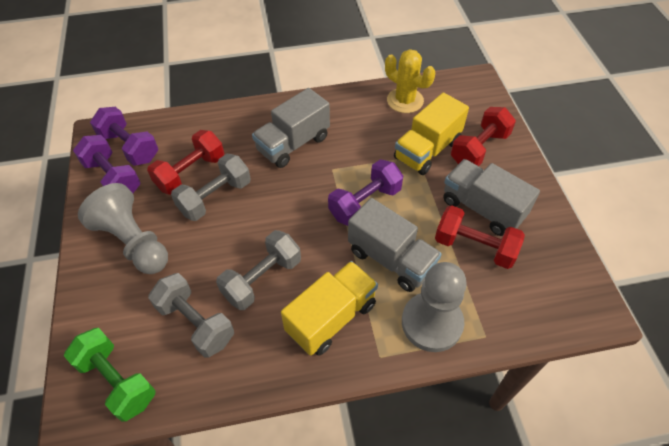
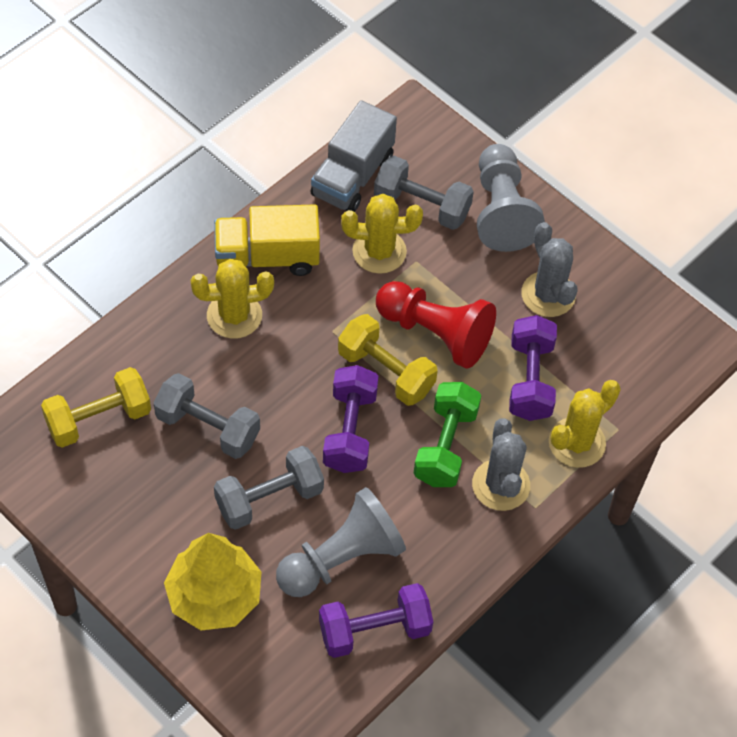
grey cactus: 0 -> 2
grey truck: 3 -> 1
red dumbbell: 3 -> 0
red pawn: 0 -> 1
yellow cactus: 1 -> 3
yellow dumbbell: 0 -> 2
yellow tree: 0 -> 1
yellow truck: 2 -> 1

